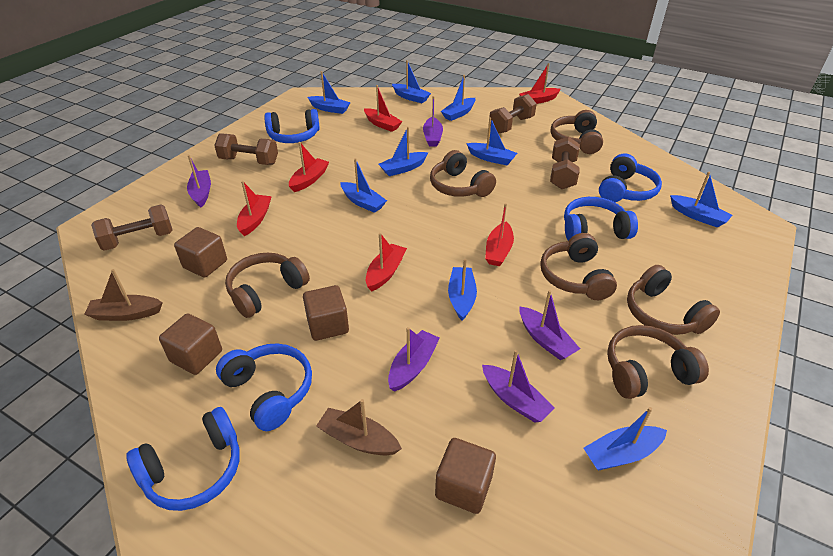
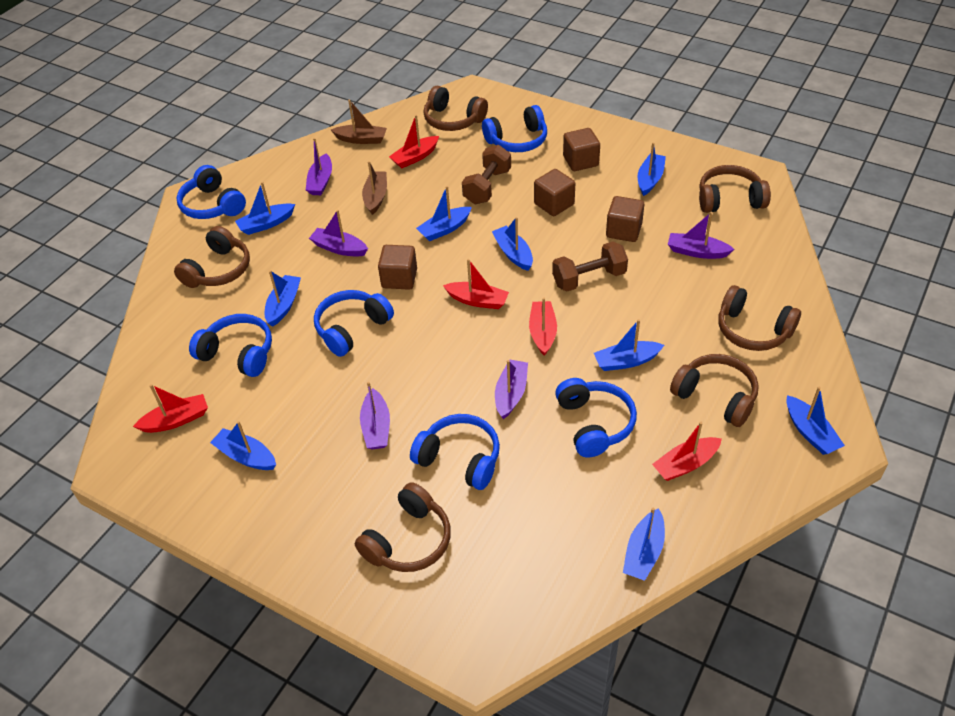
blue headphones: 5 -> 6
brown dumbbell: 4 -> 2
red boat: 6 -> 5

